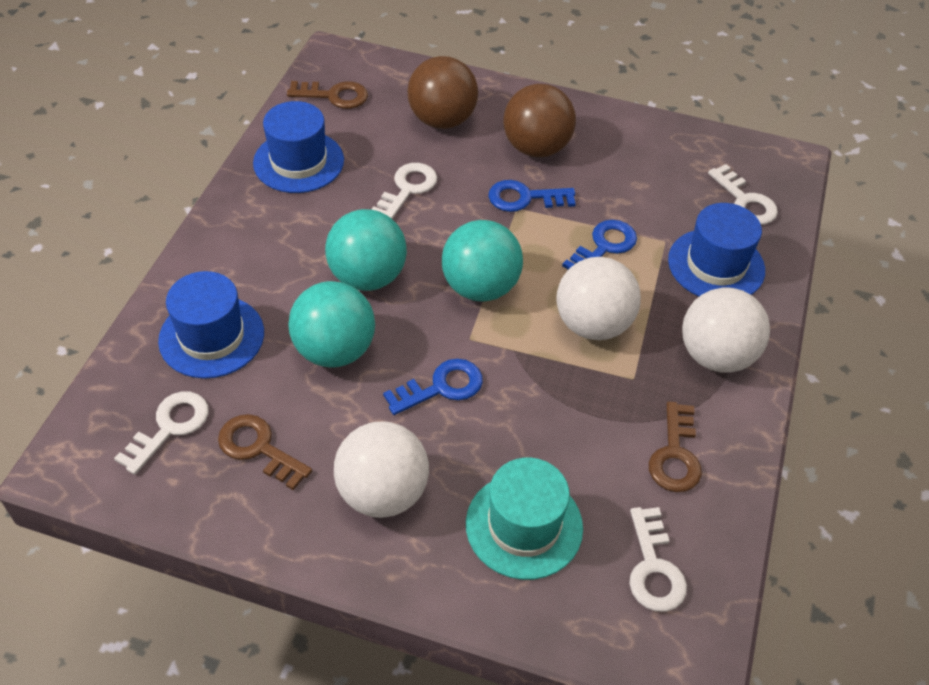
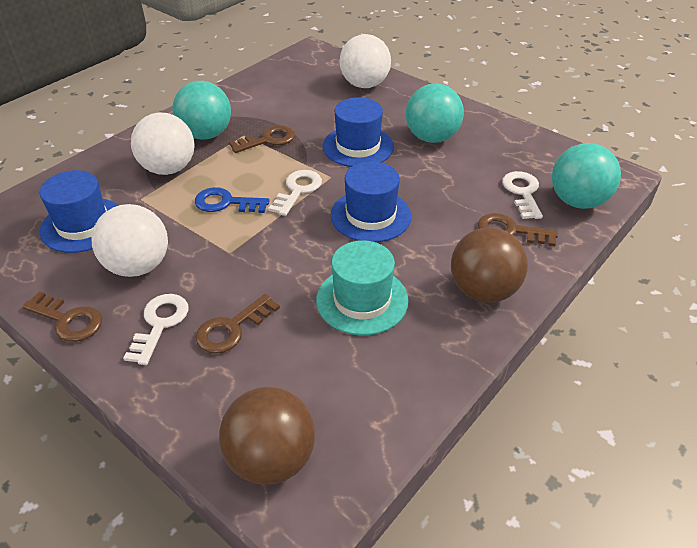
blue key: 3 -> 1
brown key: 3 -> 4
white key: 4 -> 3

